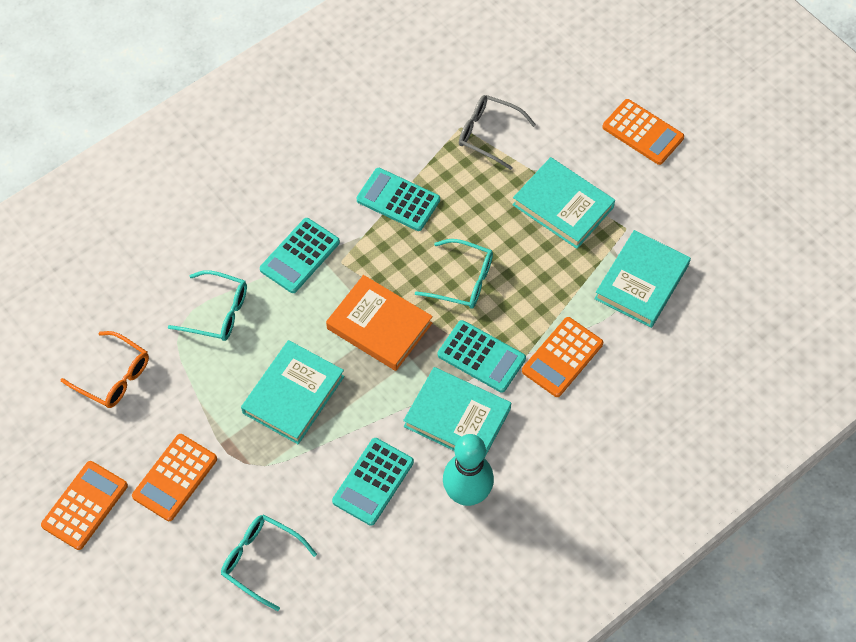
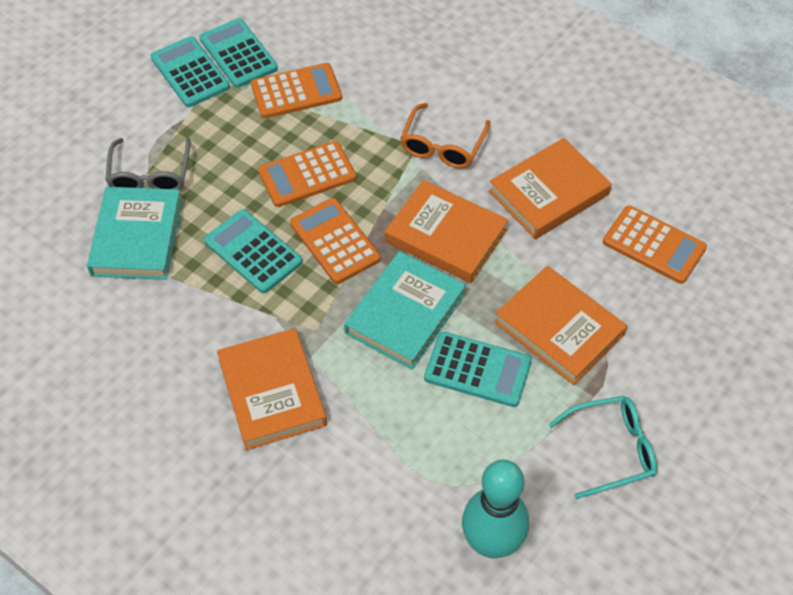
orange book: 1 -> 4
turquoise book: 4 -> 2
turquoise glasses: 3 -> 1

